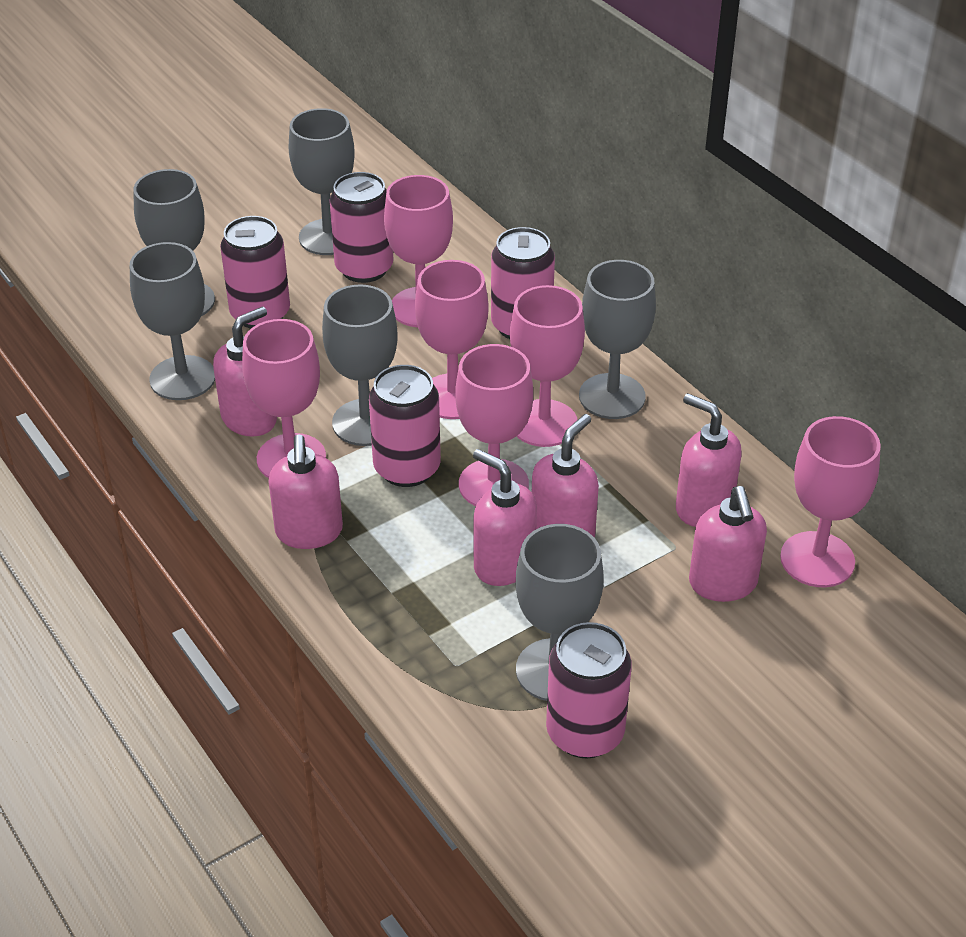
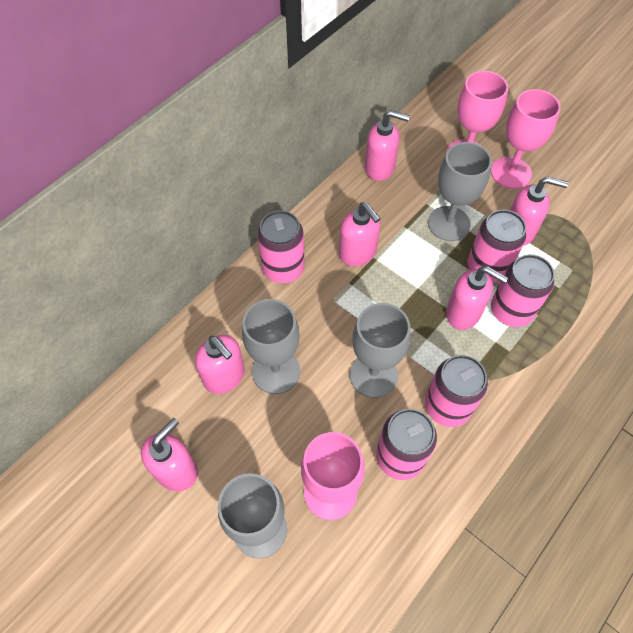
grey goblet: 6 -> 4
pink goblet: 6 -> 3

